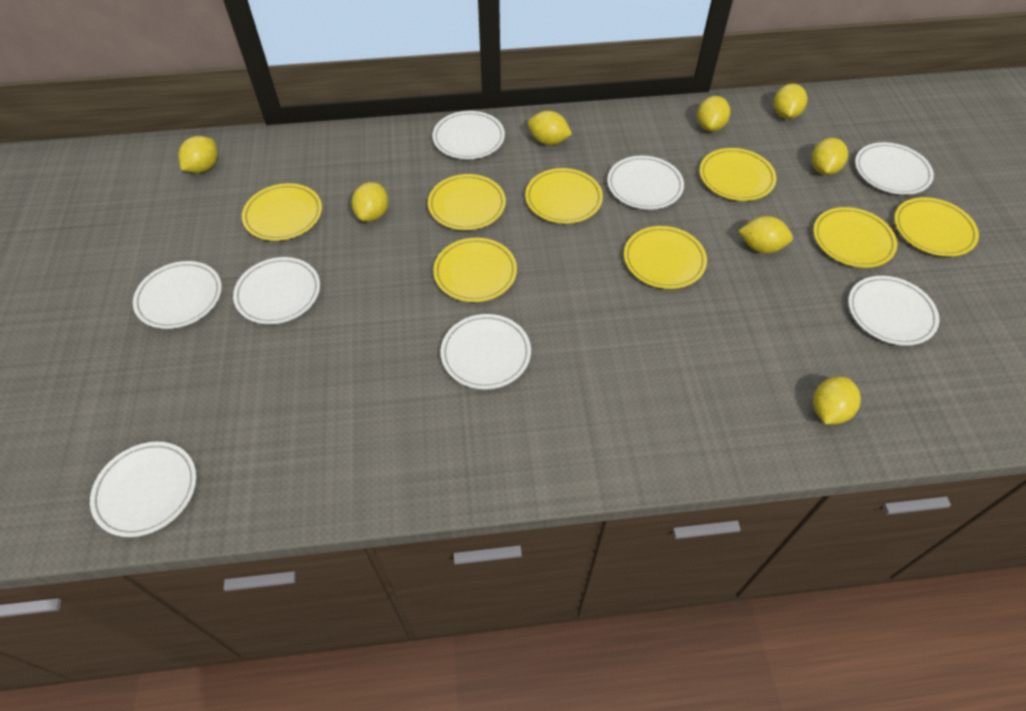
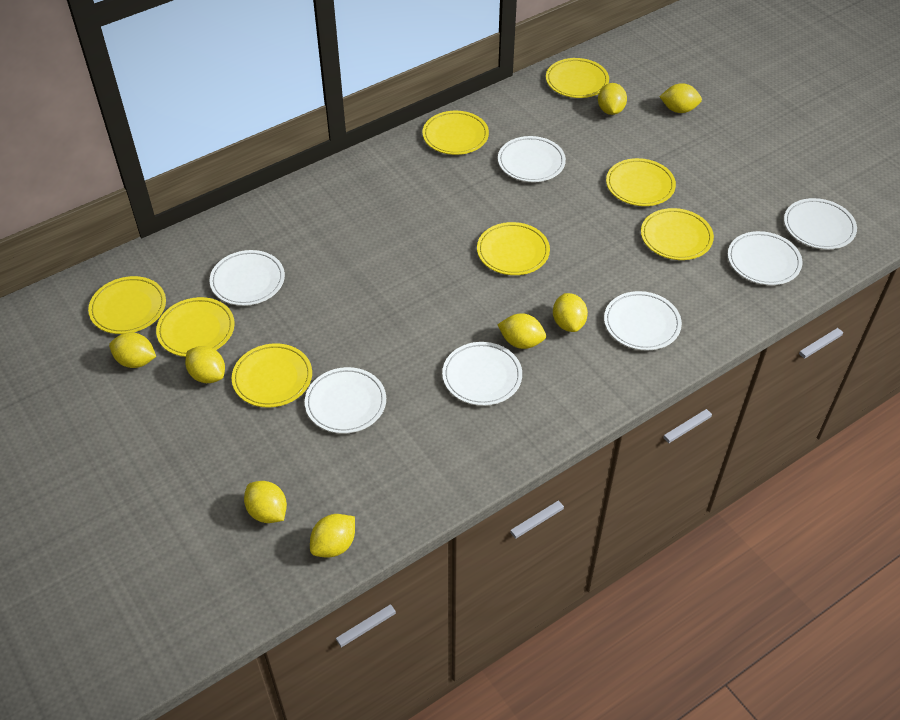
white plate: 8 -> 7

